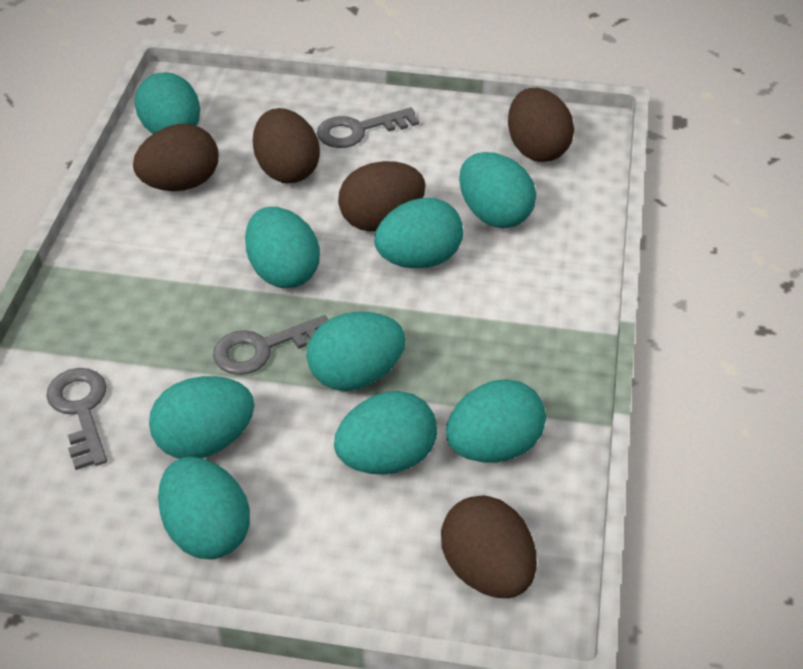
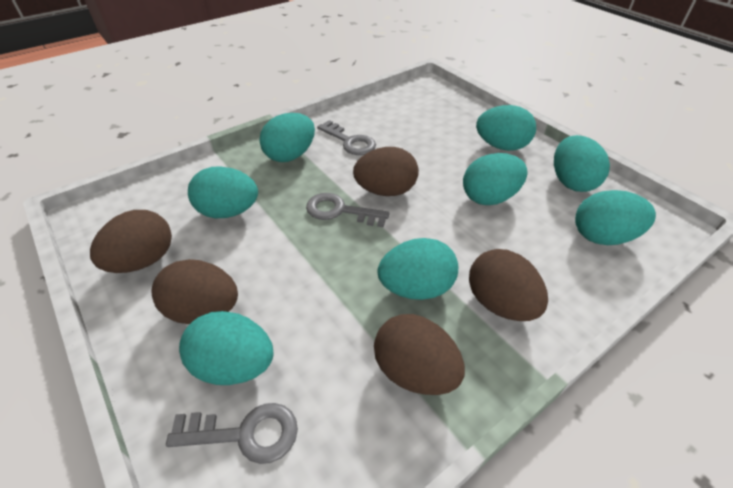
turquoise egg: 9 -> 8

